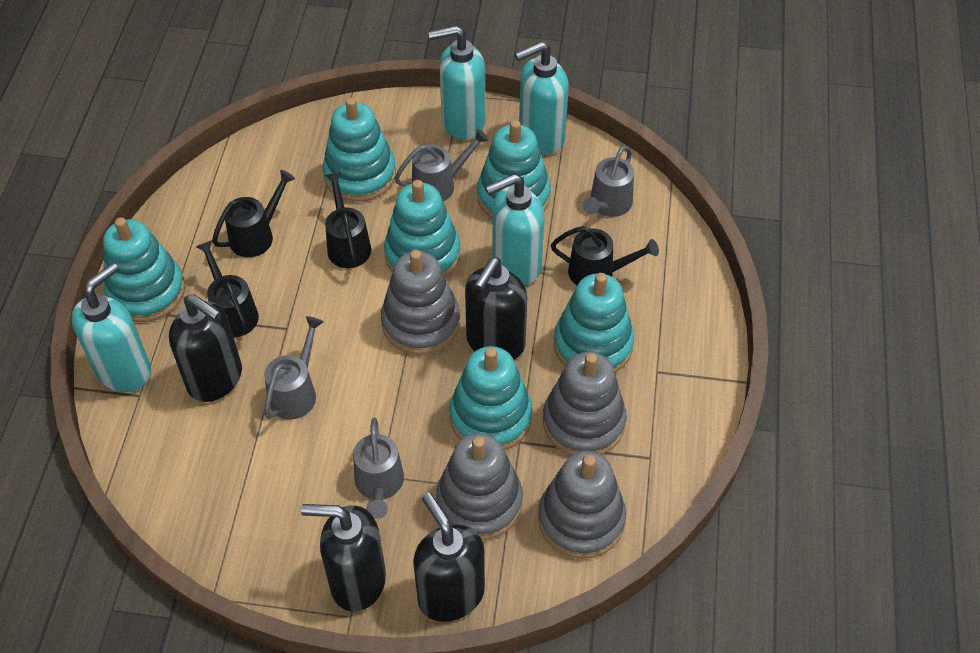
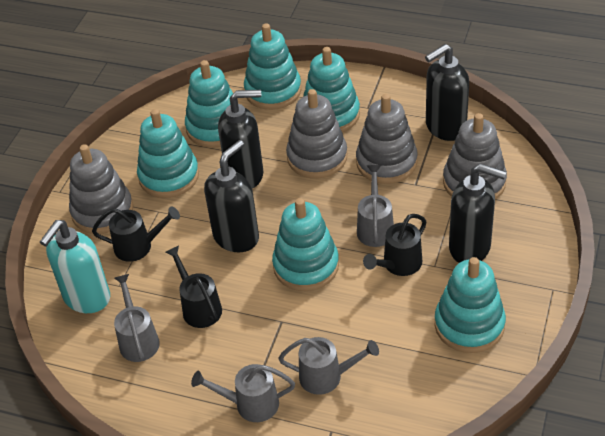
black watering can: 4 -> 3
turquoise soap dispenser: 4 -> 1

